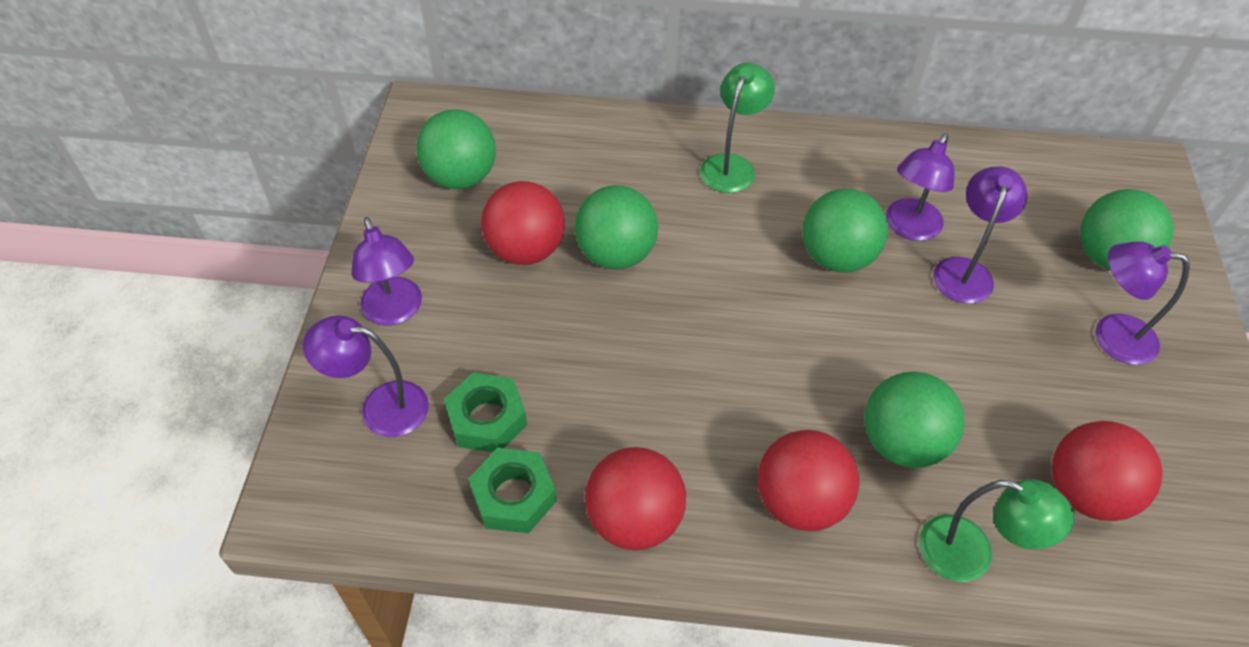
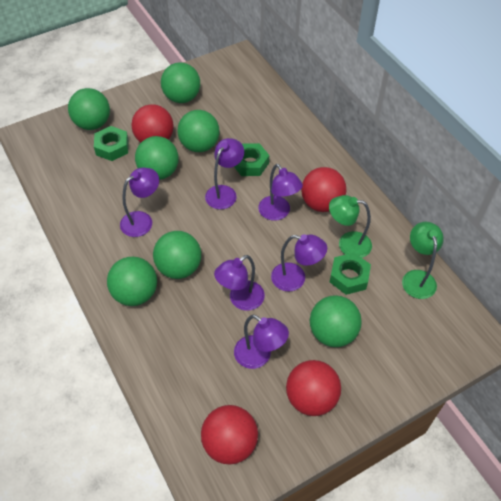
green ball: 5 -> 7
green nut: 2 -> 3
purple lamp: 5 -> 6

